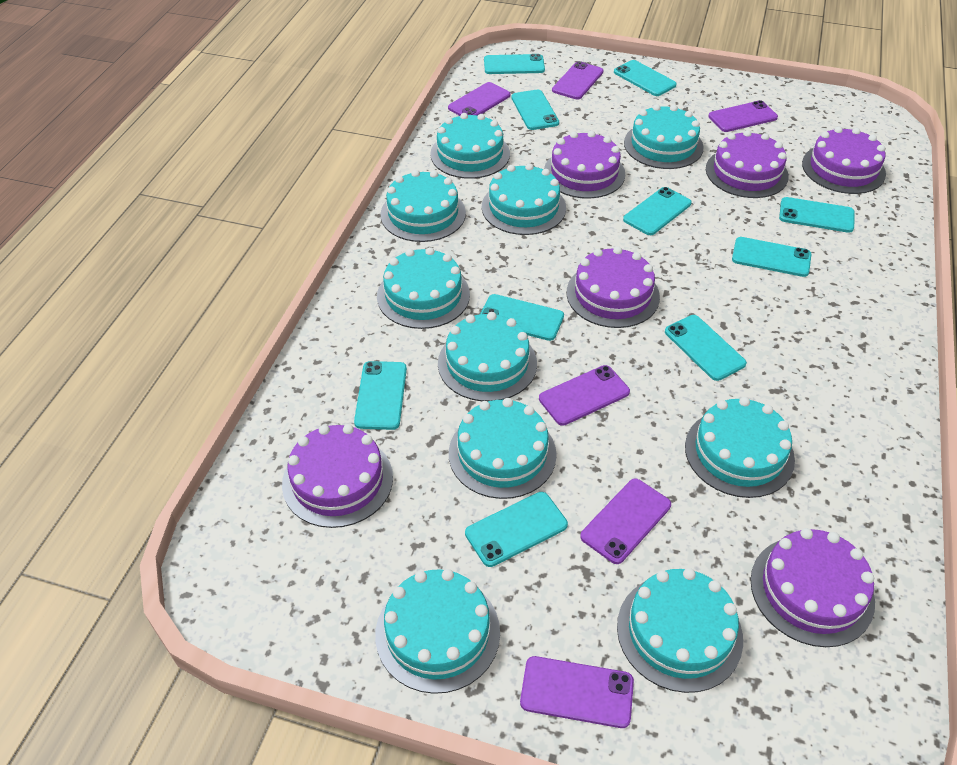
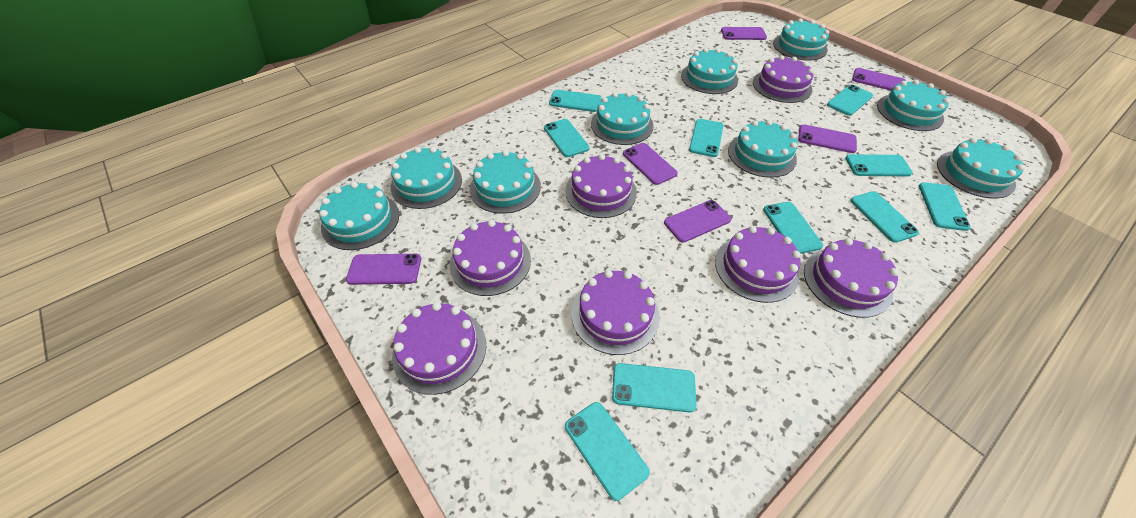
purple cake: 6 -> 7
turquoise cake: 10 -> 9

